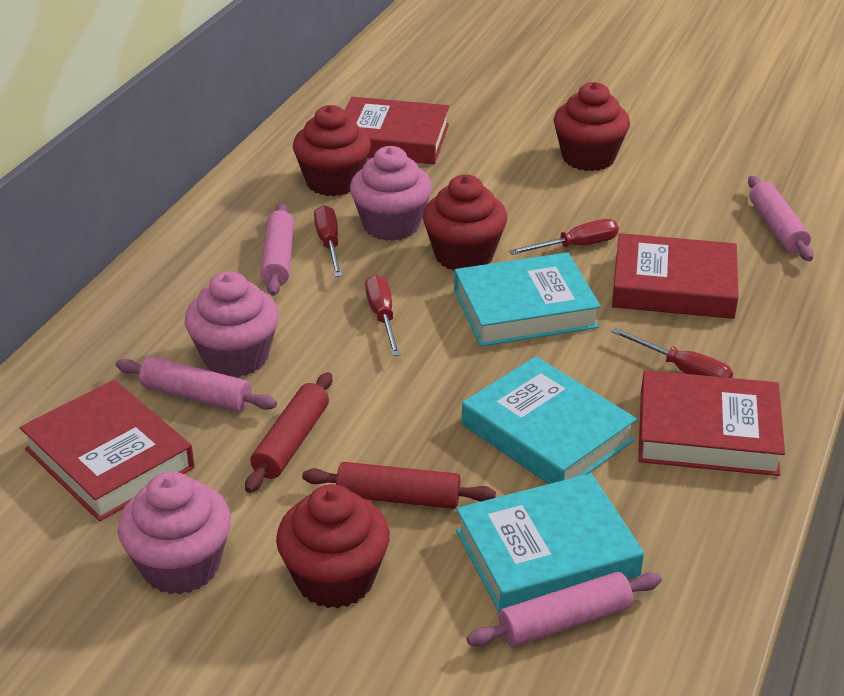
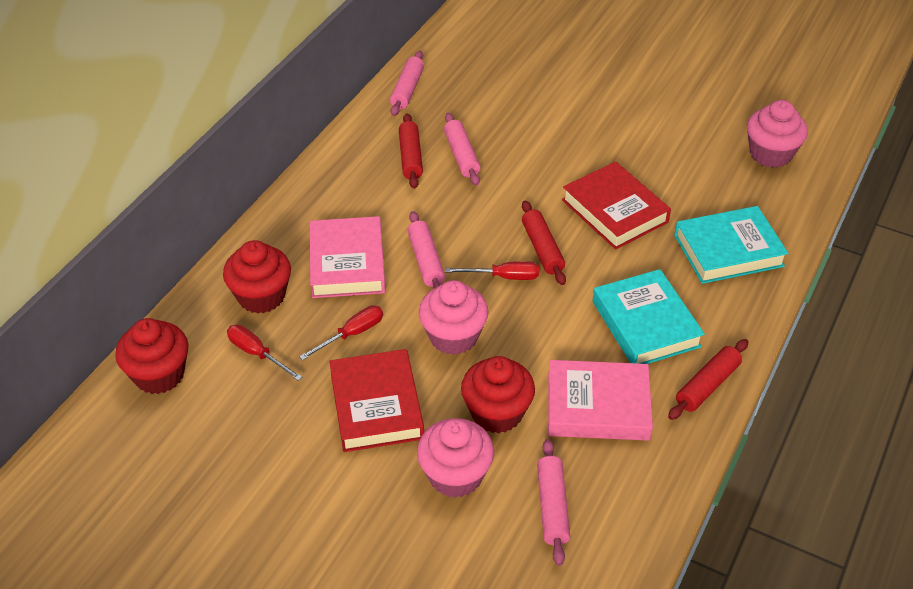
pink book: 0 -> 2
red book: 4 -> 2
red cupcake: 4 -> 3
red rolling pin: 2 -> 3
red screwdriver: 4 -> 3
turquoise book: 3 -> 2

